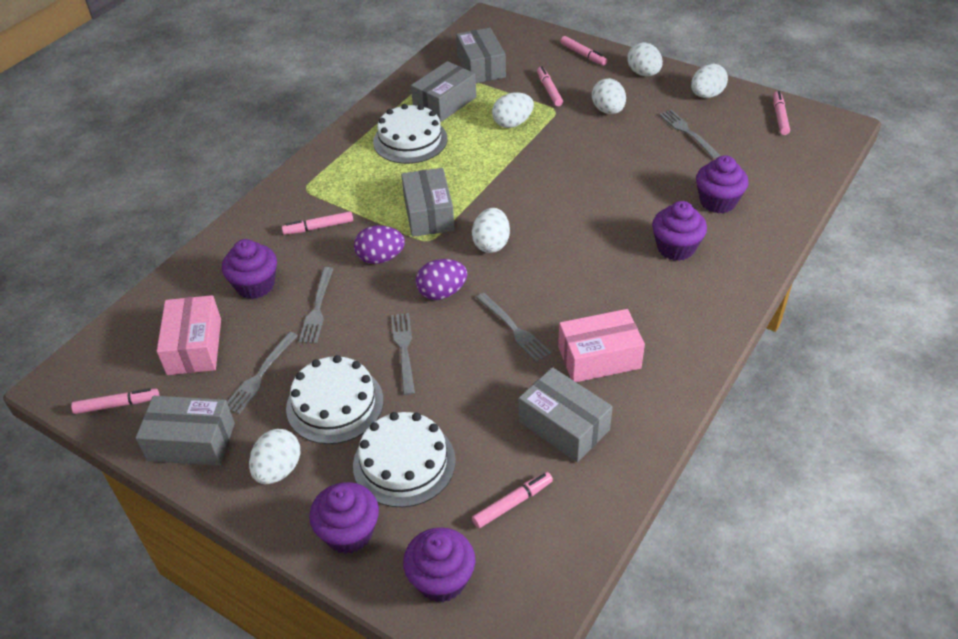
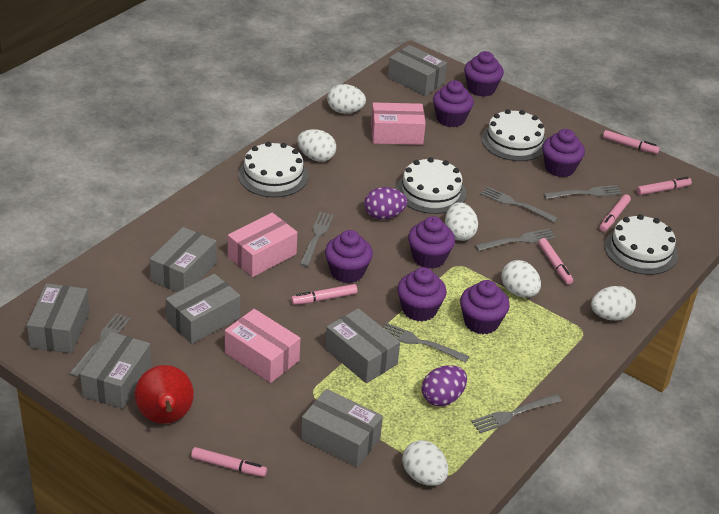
grey box: 5 -> 7
grey fork: 5 -> 7
pink box: 2 -> 3
purple cupcake: 5 -> 7
red pear: 0 -> 1
white cake: 3 -> 4

